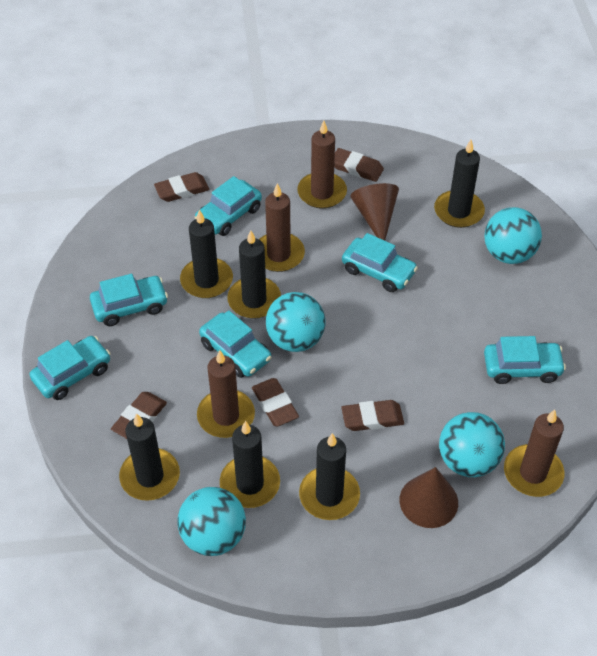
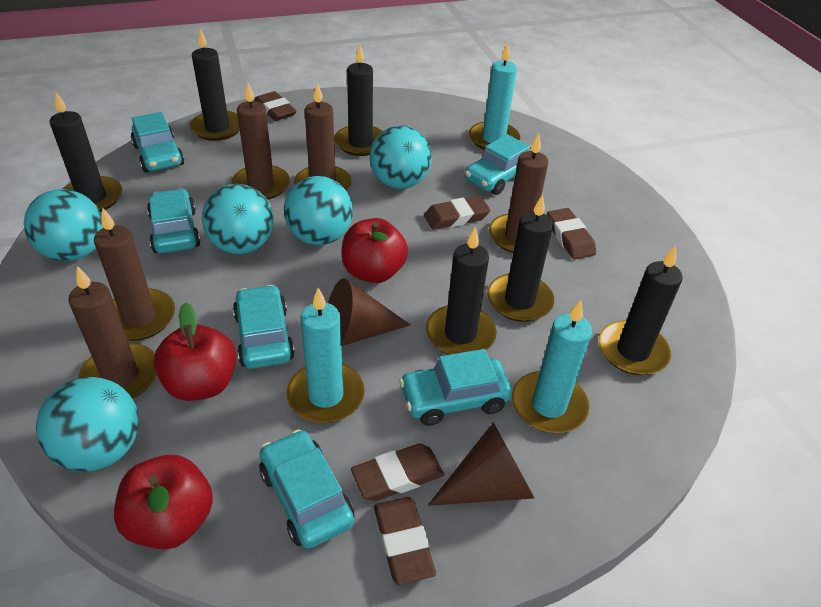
brown candle: 4 -> 5
red apple: 0 -> 3
turquoise ball: 4 -> 5
turquoise candle: 0 -> 3

